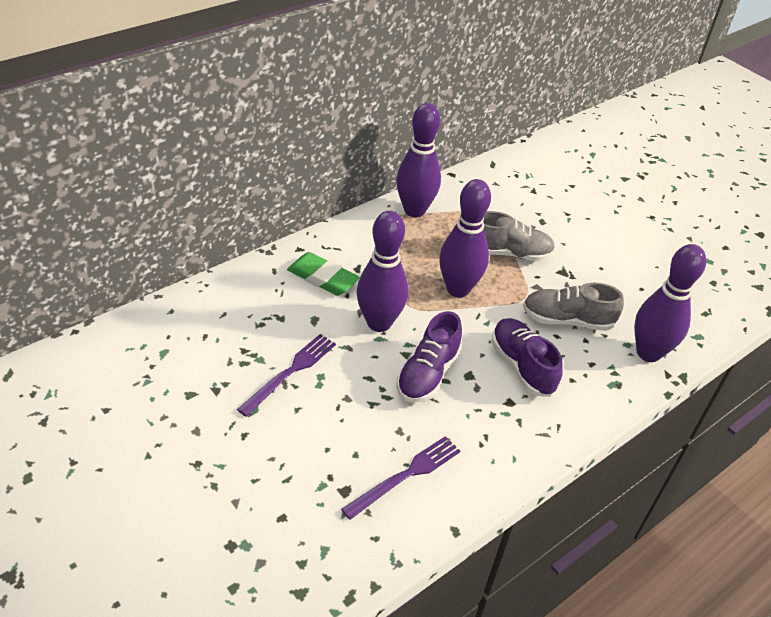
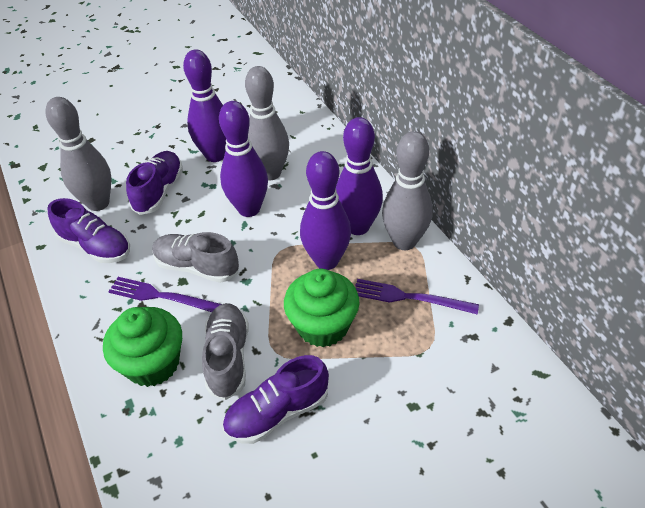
green cupcake: 0 -> 2
green eraser: 1 -> 0
grey bowling pin: 0 -> 3
purple shoe: 2 -> 3

